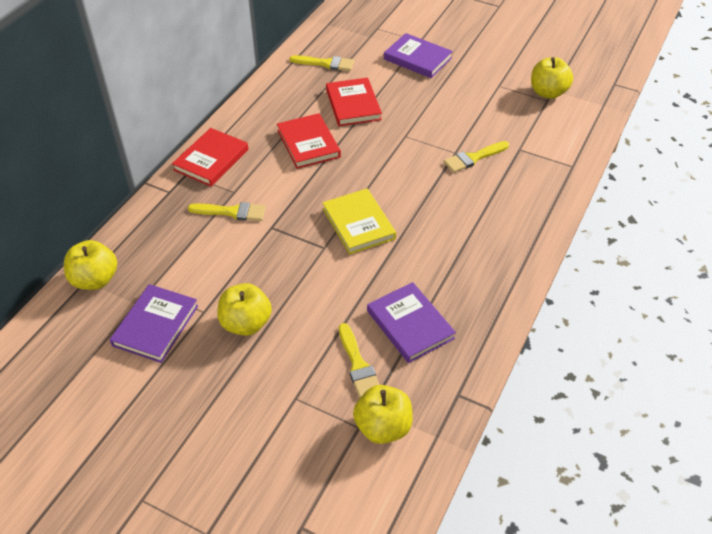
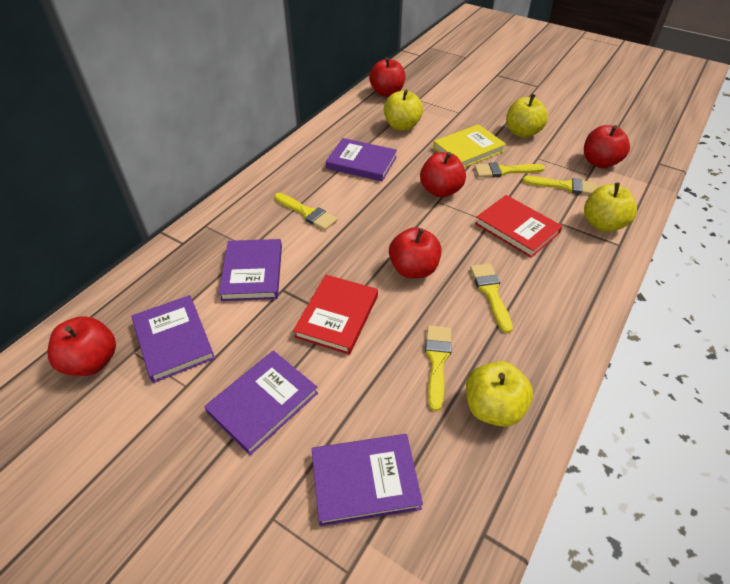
purple book: 3 -> 5
red apple: 0 -> 5
red book: 3 -> 2
yellow brush: 4 -> 5

